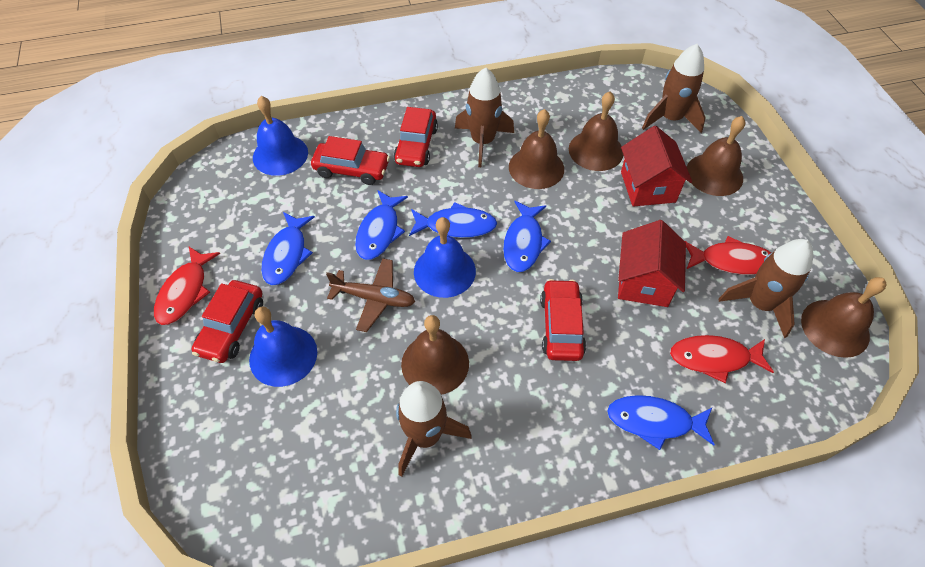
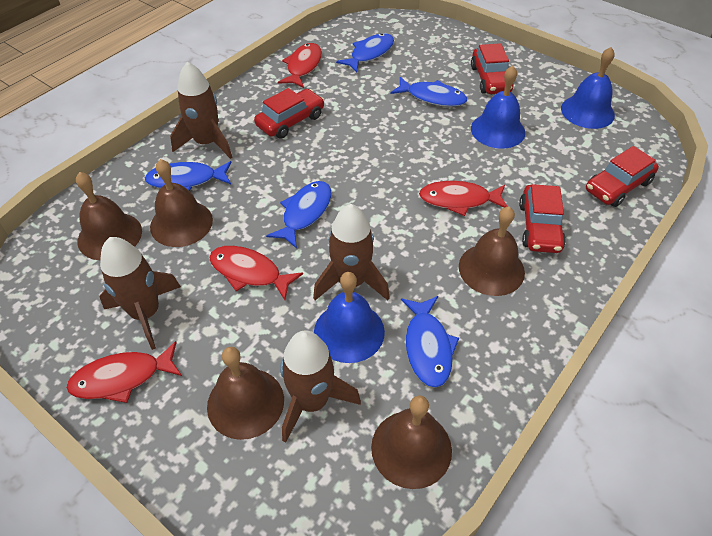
brown plane: 1 -> 0
red fish: 3 -> 4
red house: 2 -> 0

